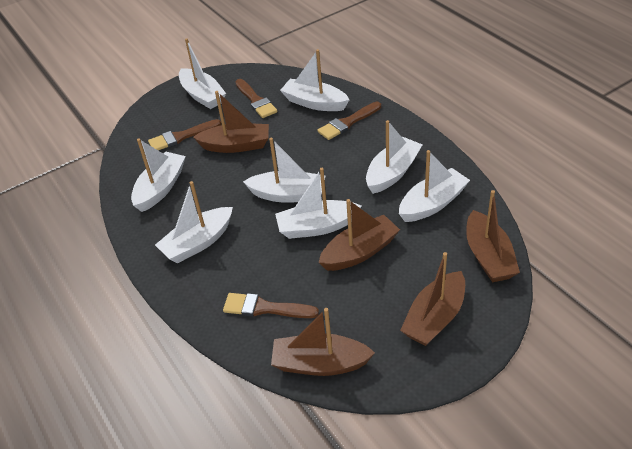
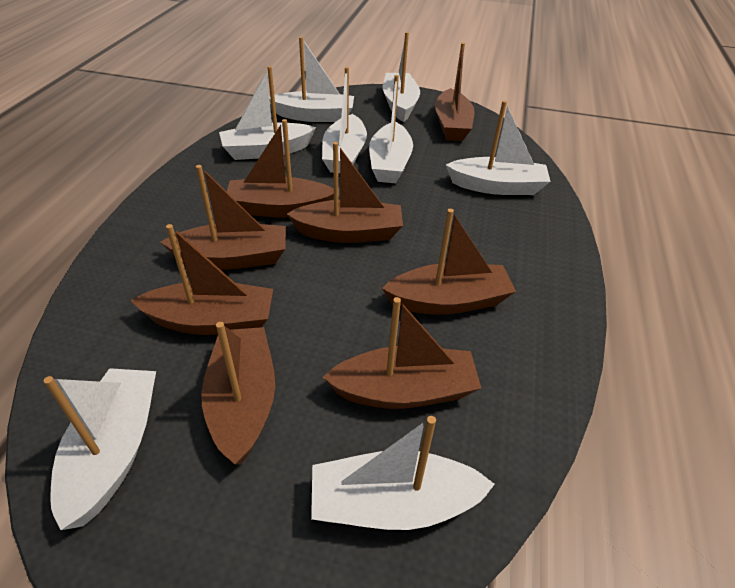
brown boat: 5 -> 8
brown brush: 4 -> 0

